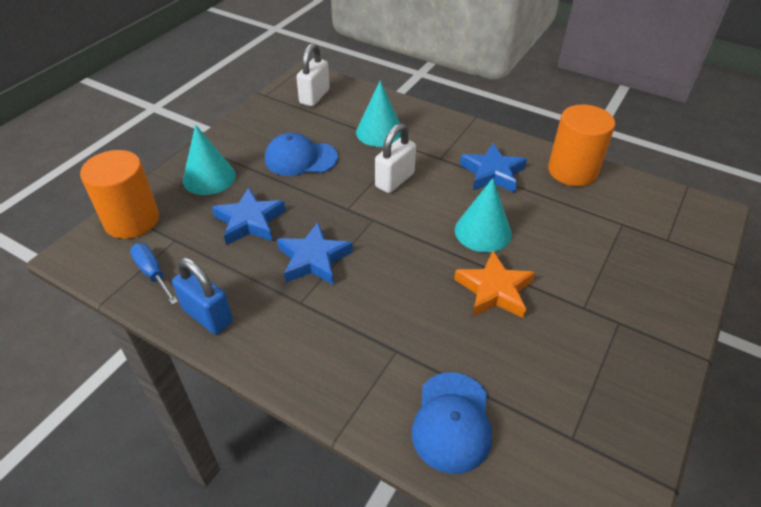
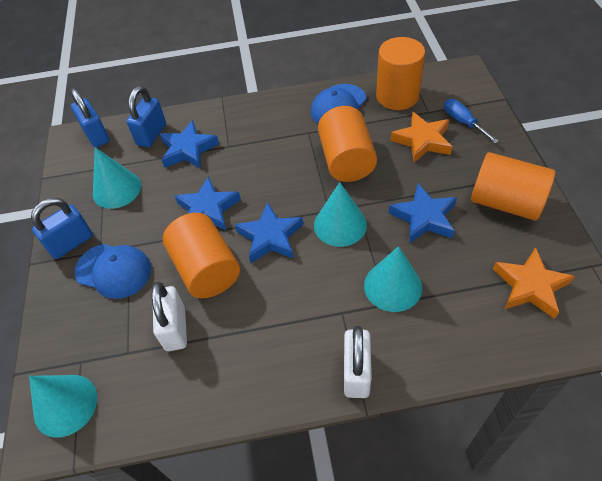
blue padlock: 1 -> 3
blue star: 3 -> 4
orange cylinder: 2 -> 4
orange star: 1 -> 2
turquoise cone: 3 -> 4

